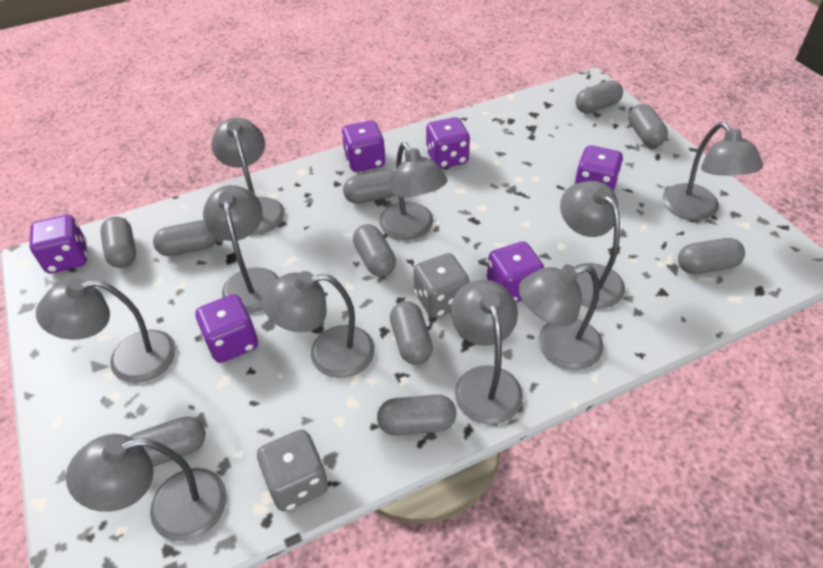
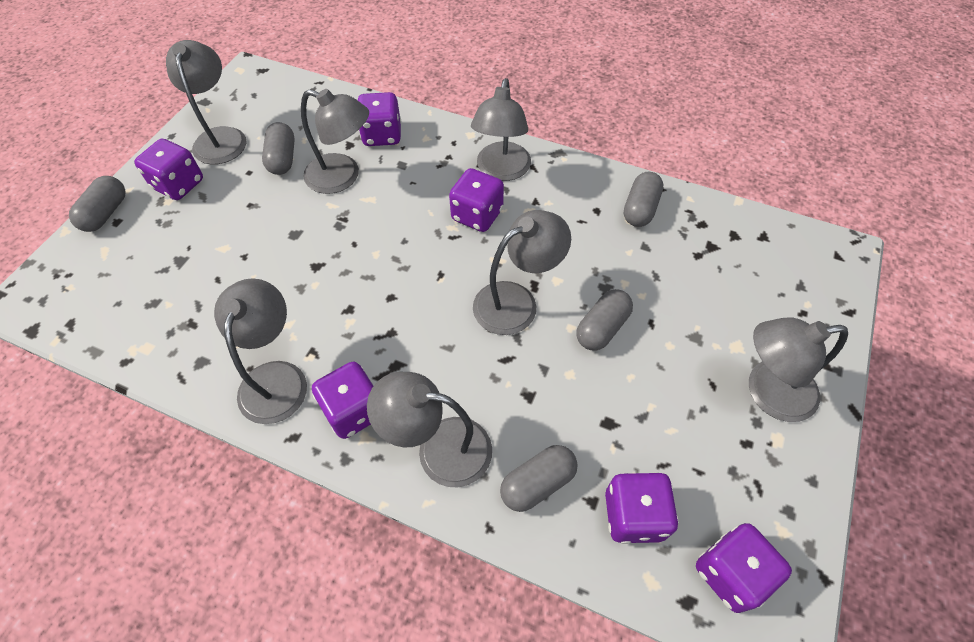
grey capsule: 10 -> 5
grey dice: 2 -> 0
grey lamp: 10 -> 7

